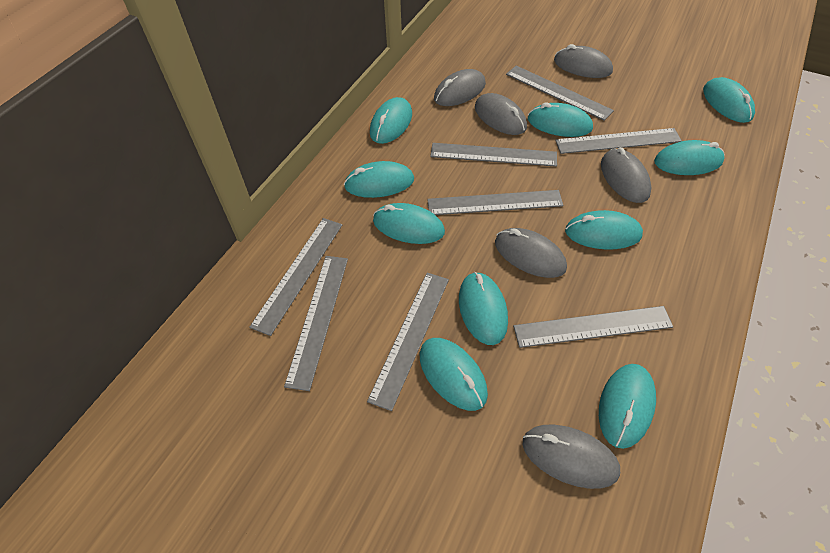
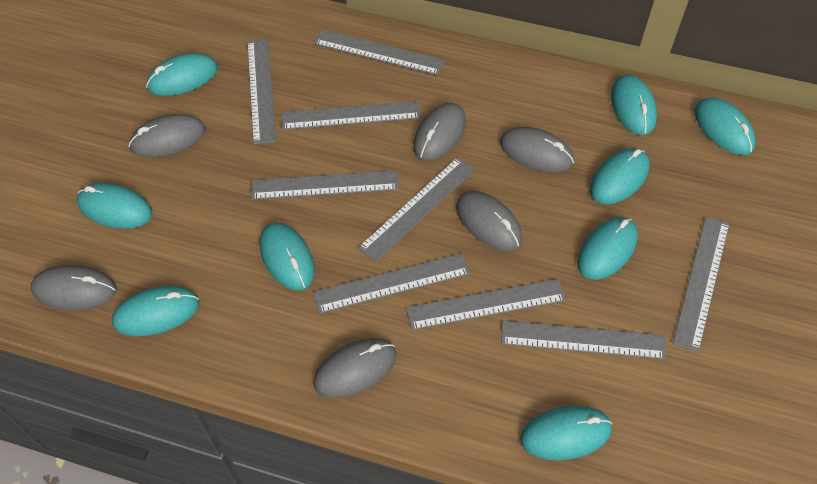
grey ruler: 8 -> 9
turquoise mouse: 10 -> 9

